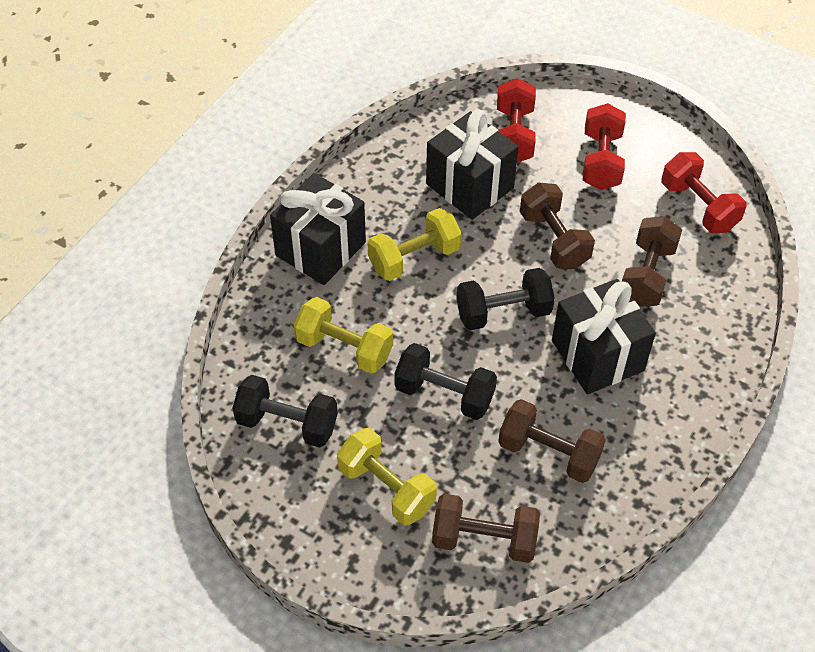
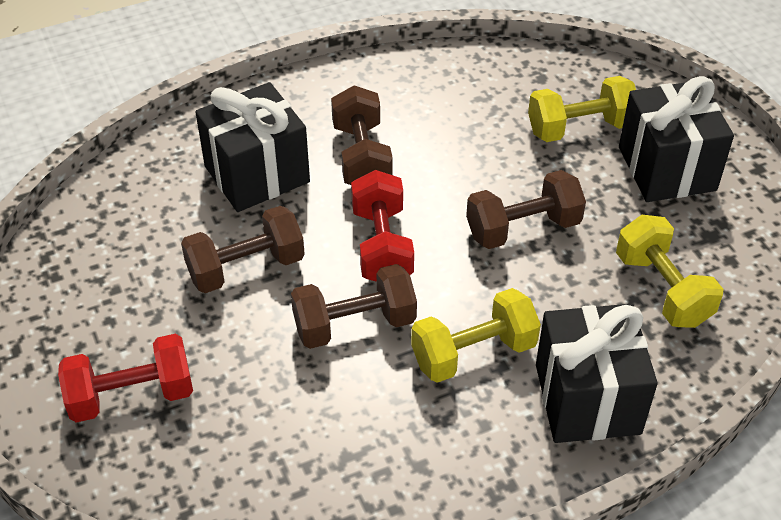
black dumbbell: 3 -> 0
red dumbbell: 3 -> 2

